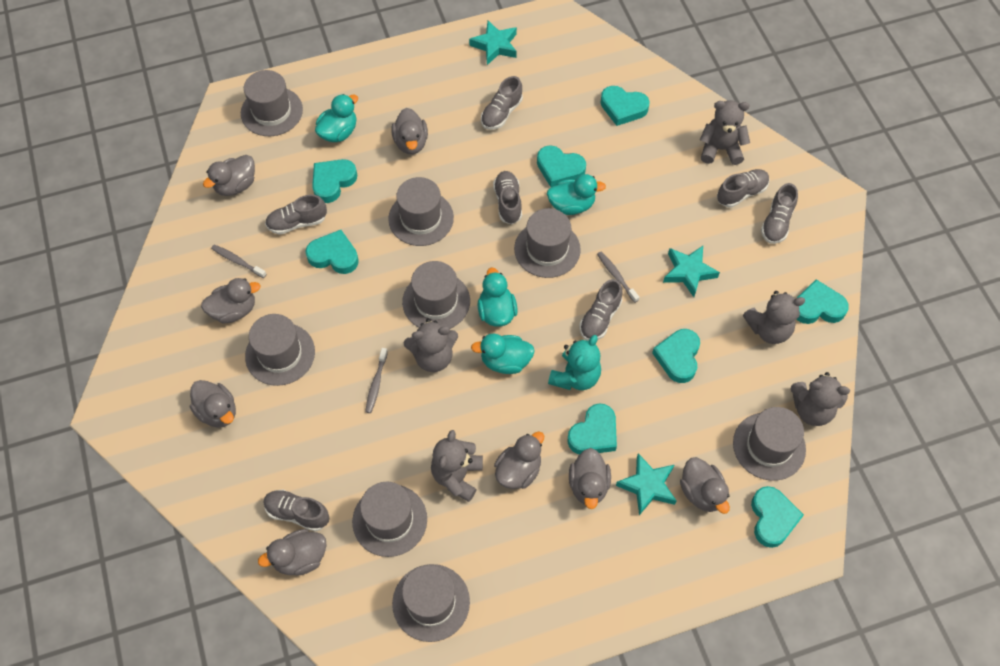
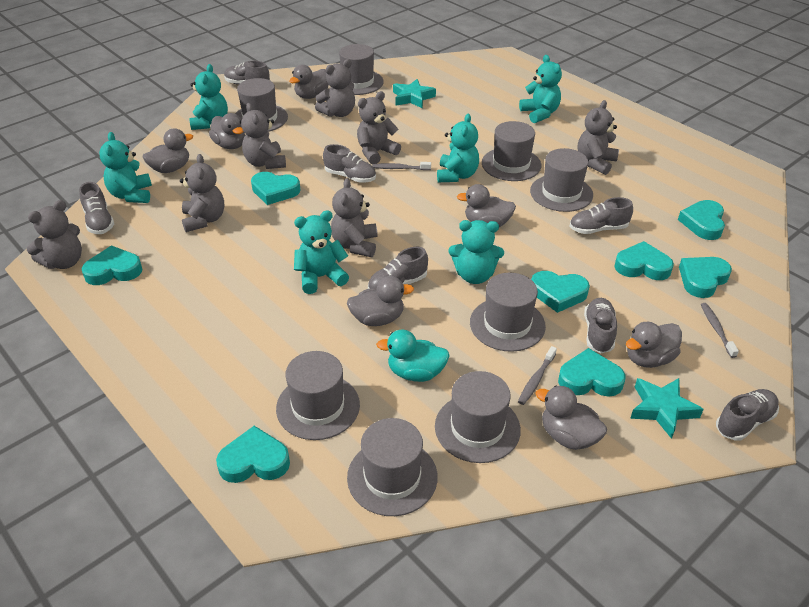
grey duck: 8 -> 7
grey teddy bear: 5 -> 7
turquoise duck: 4 -> 1
turquoise star: 3 -> 2
turquoise teddy bear: 1 -> 6

